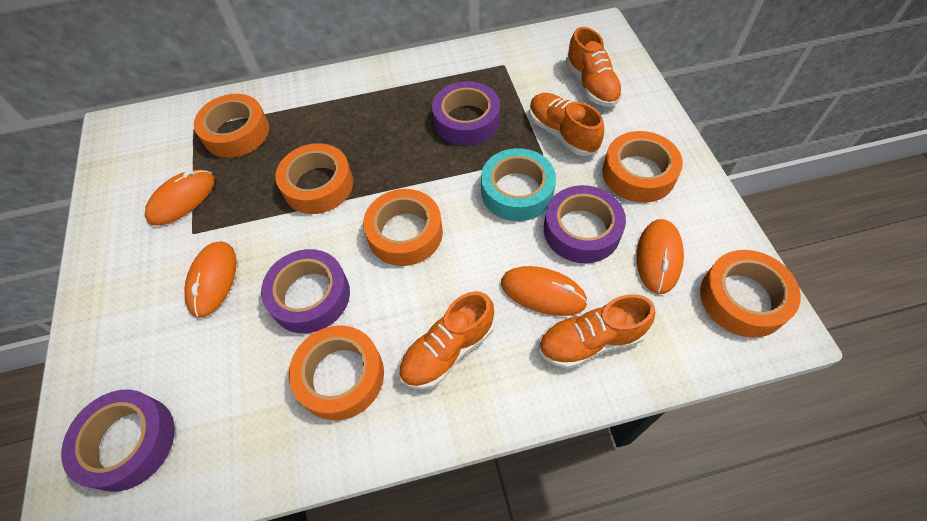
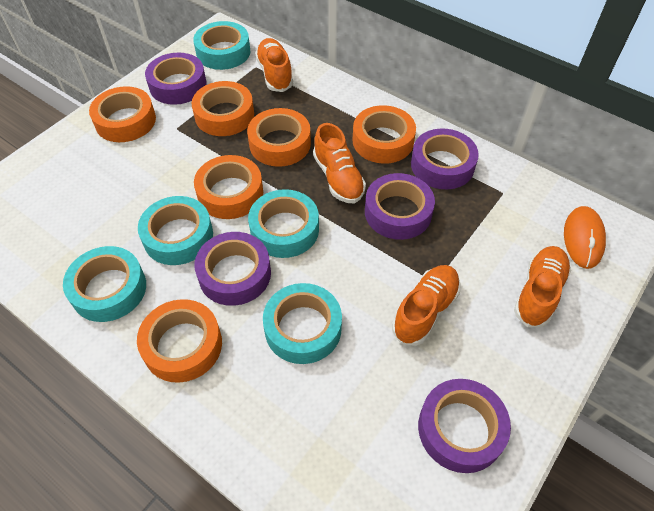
orange mouse: 4 -> 1
purple tape: 4 -> 5
turquoise tape: 1 -> 5

